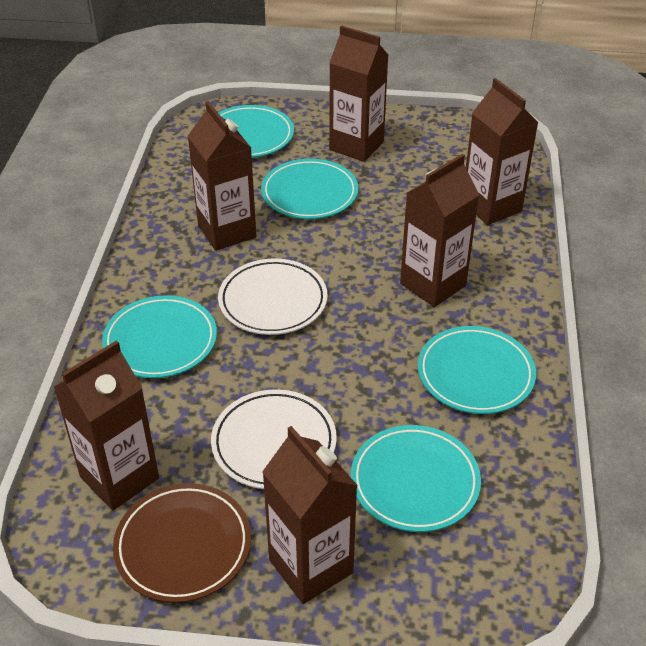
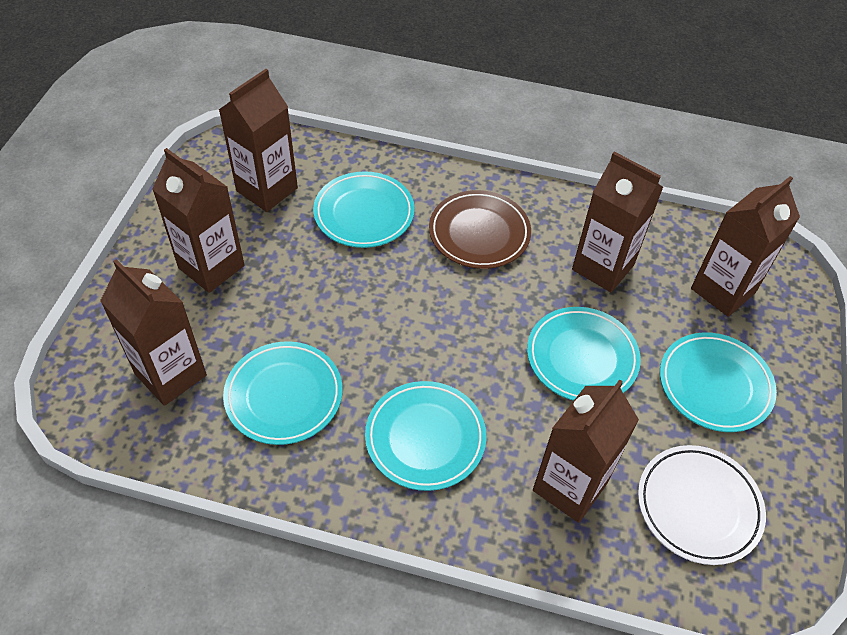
white plate: 2 -> 1

